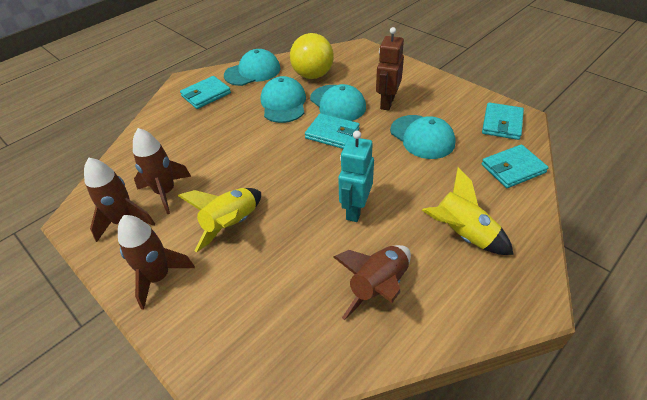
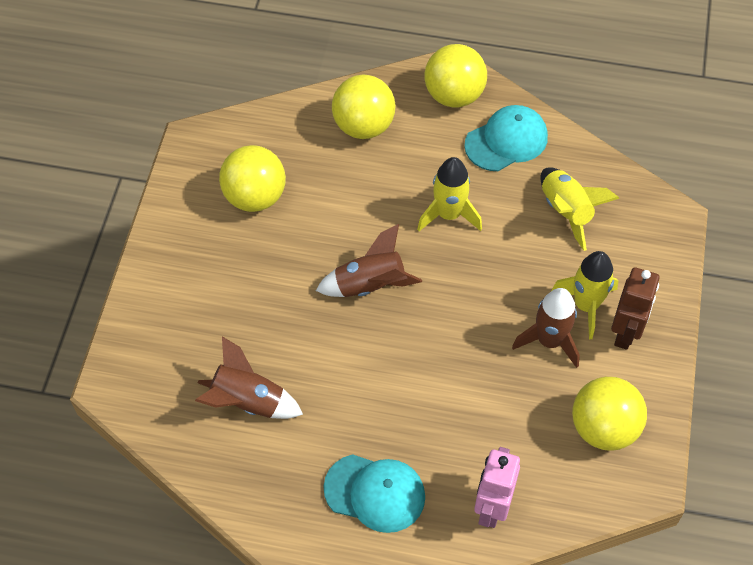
brown rocket: 4 -> 3
pink robot: 0 -> 1
turquoise cap: 4 -> 2
turquoise robot: 1 -> 0
turquoise wallet: 4 -> 0
yellow ball: 1 -> 4
yellow rocket: 2 -> 3

